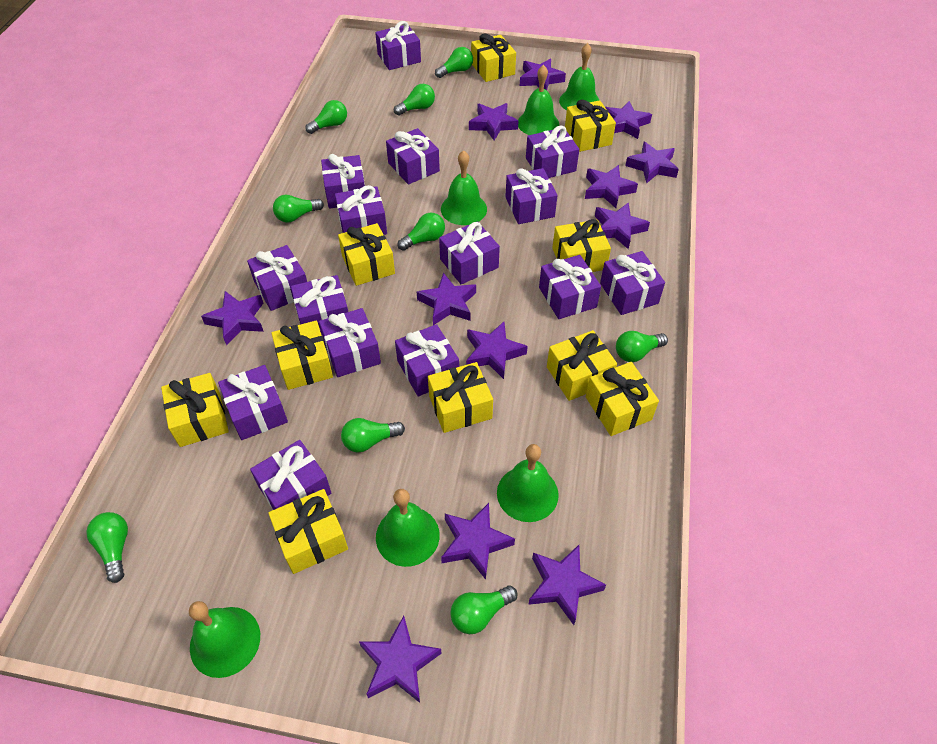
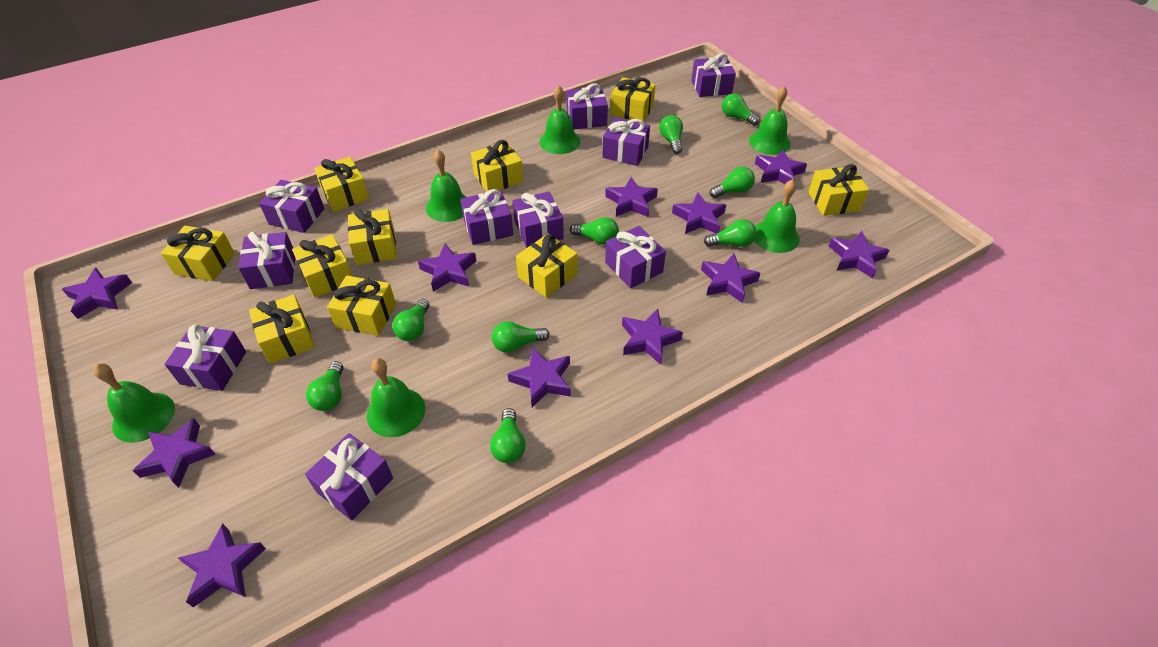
purple gift: 15 -> 10
purple star: 12 -> 11

